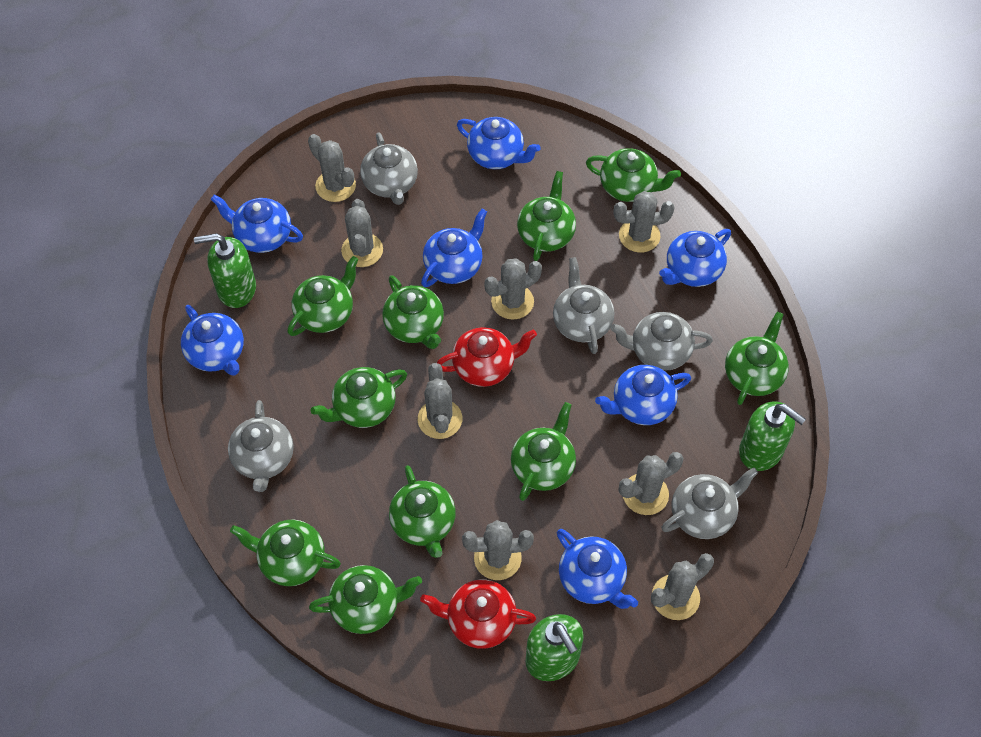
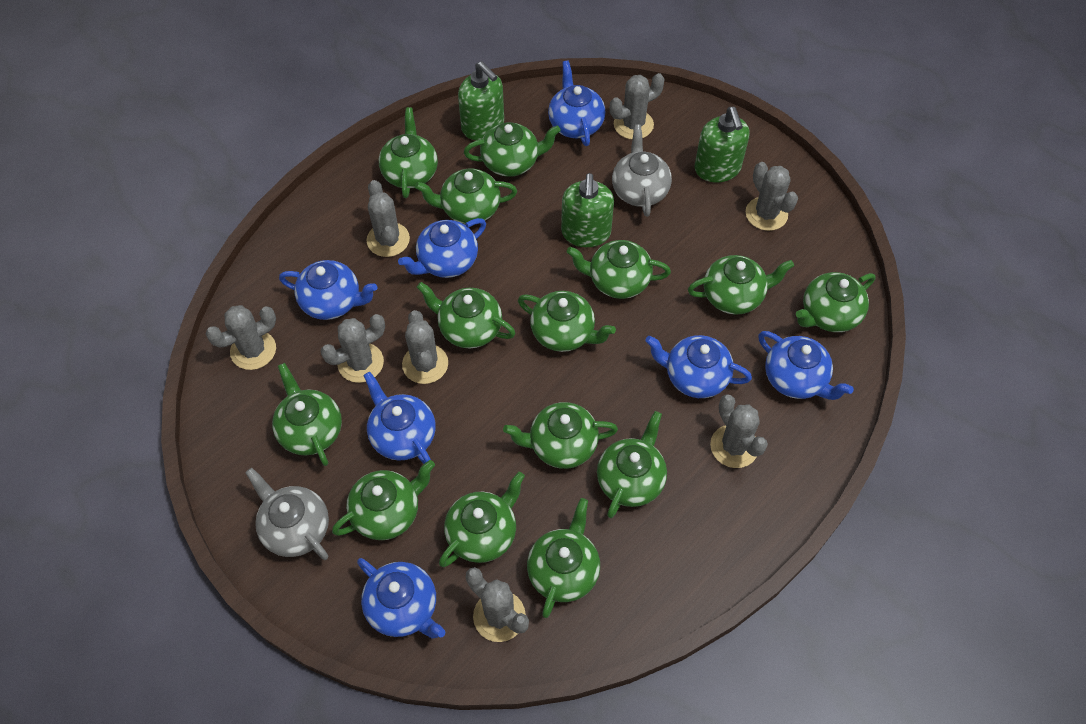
green teapot: 10 -> 14
grey teapot: 5 -> 2
red teapot: 2 -> 0

